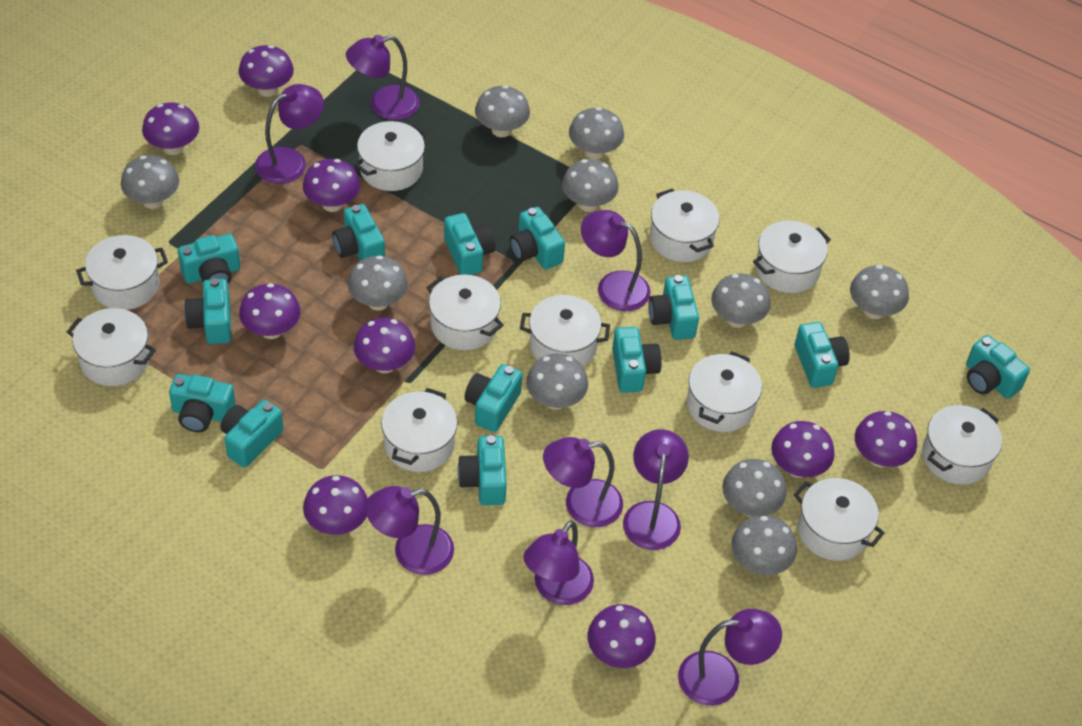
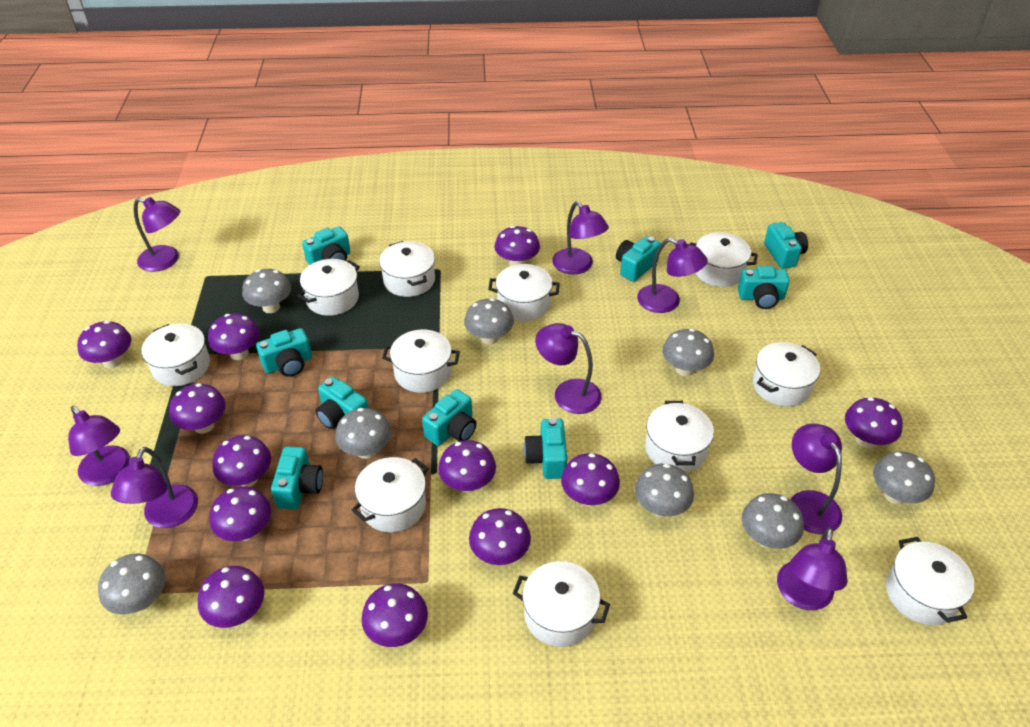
grey mushroom: 10 -> 8
purple mushroom: 9 -> 12
turquoise camera: 13 -> 9

